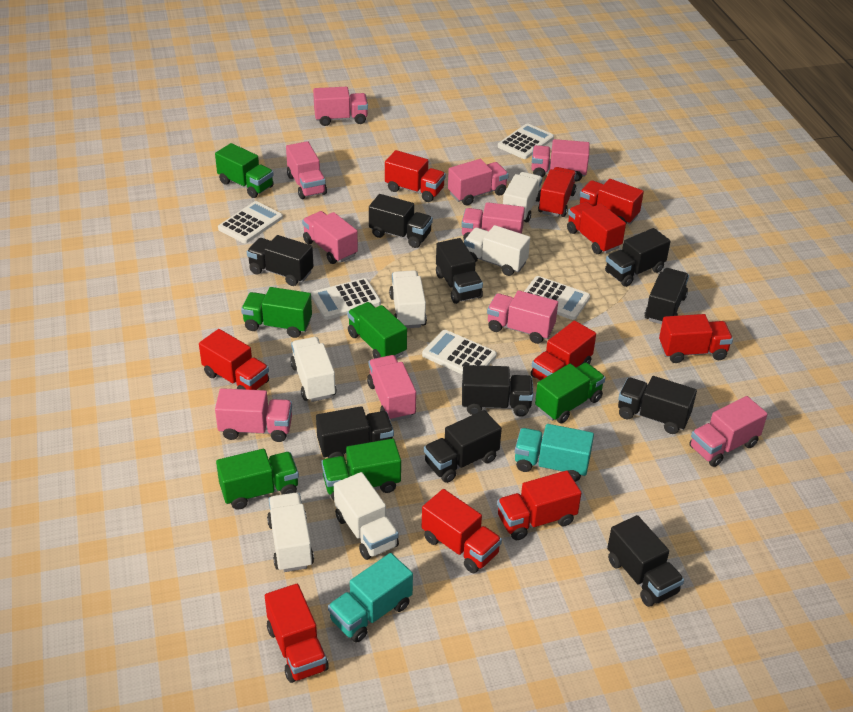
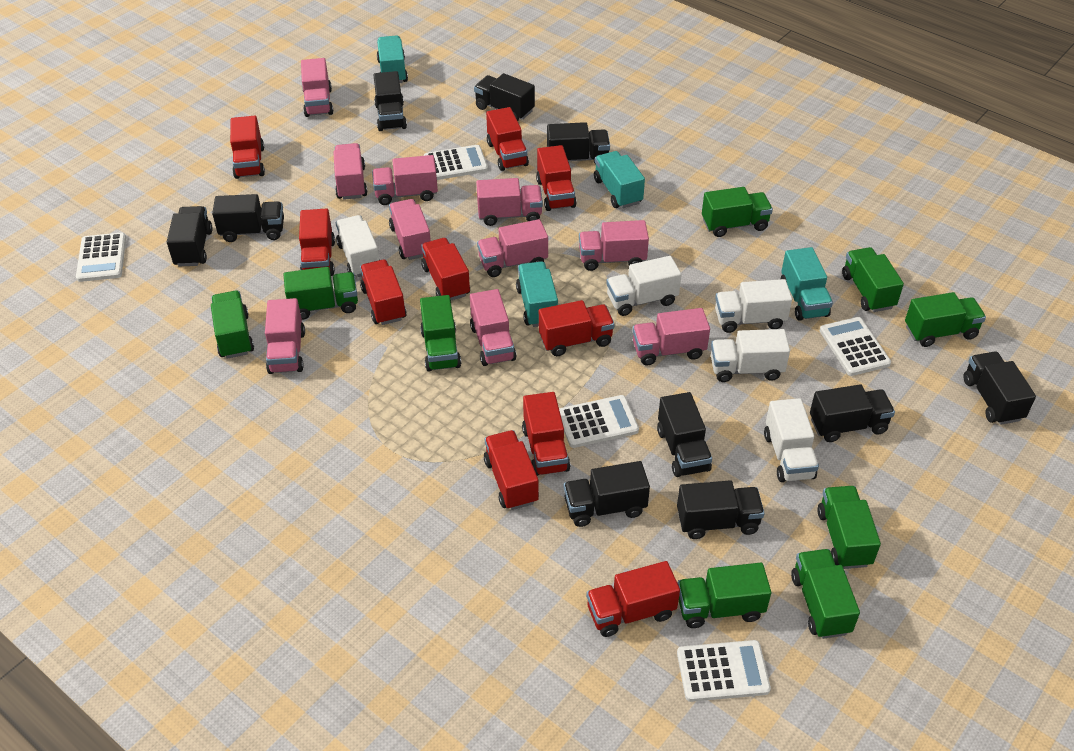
green truck: 6 -> 9
turquoise truck: 2 -> 4
white truck: 6 -> 5

